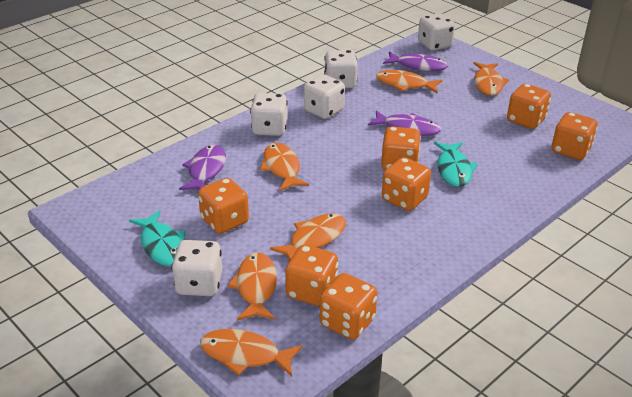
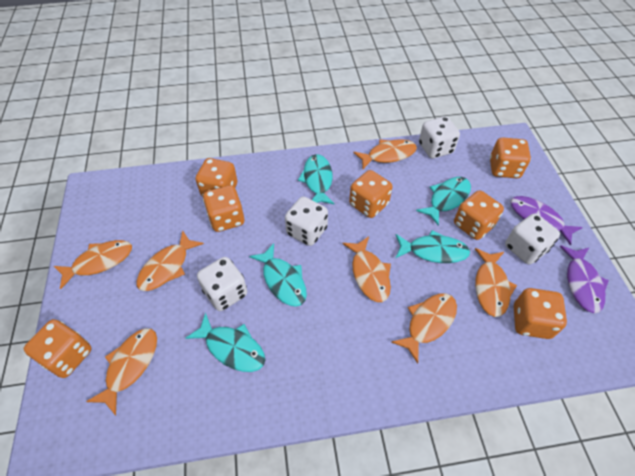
orange fish: 6 -> 7
purple fish: 3 -> 2
turquoise fish: 2 -> 5
white dice: 5 -> 4

